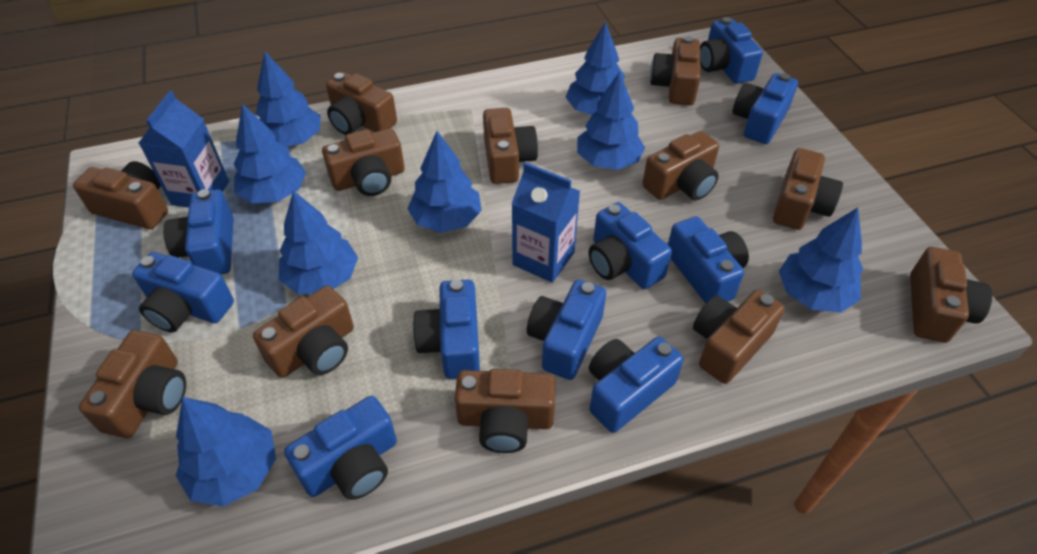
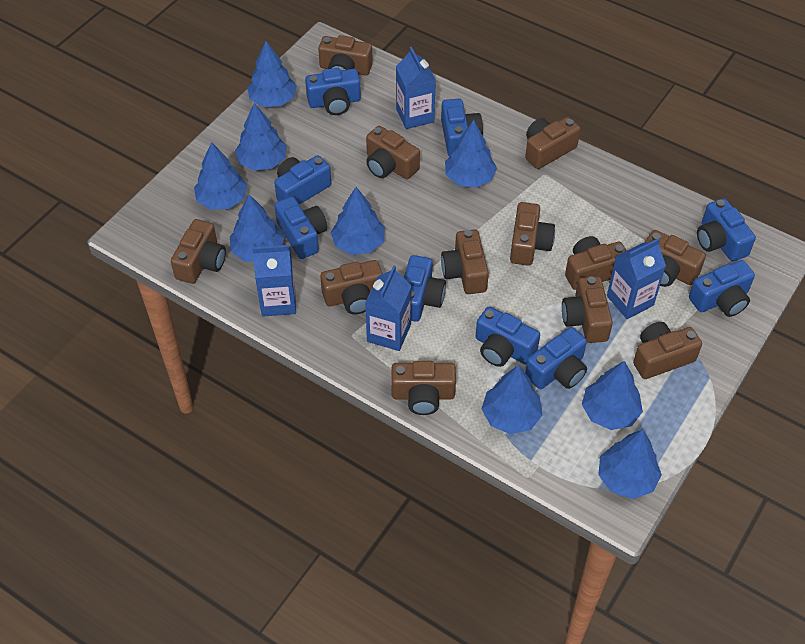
blue camera: 10 -> 9
blue carton: 2 -> 4
blue tree: 8 -> 9

